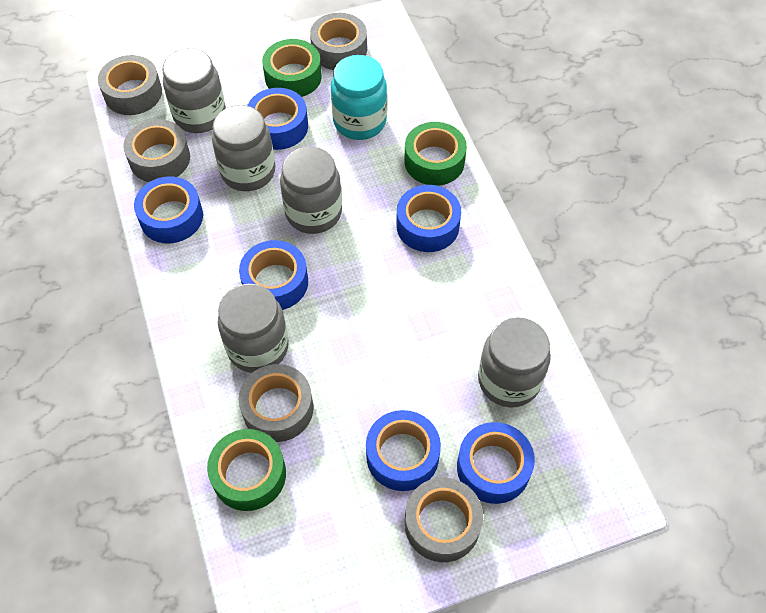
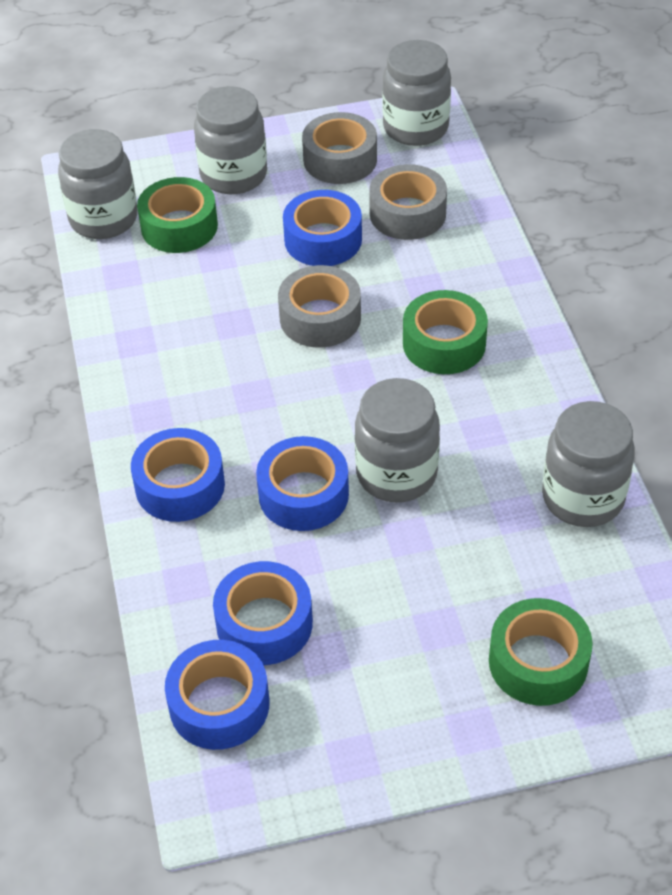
blue tape: 6 -> 5
grey tape: 5 -> 3
turquoise jar: 1 -> 0

